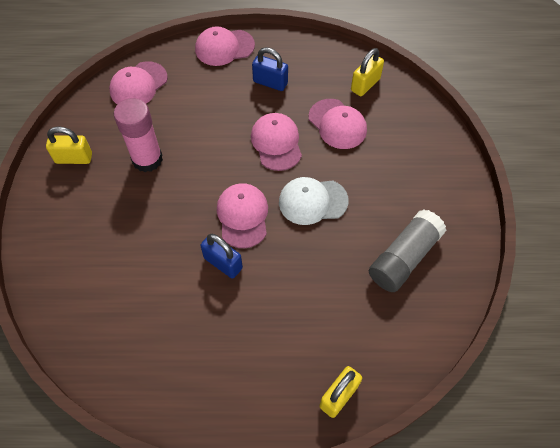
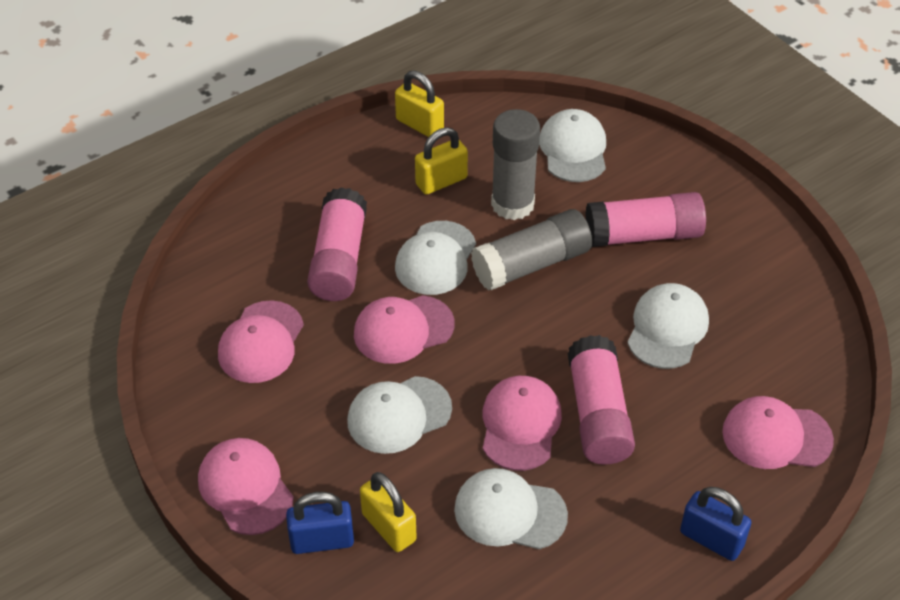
grey glue stick: 1 -> 2
pink glue stick: 1 -> 3
white cap: 1 -> 5

